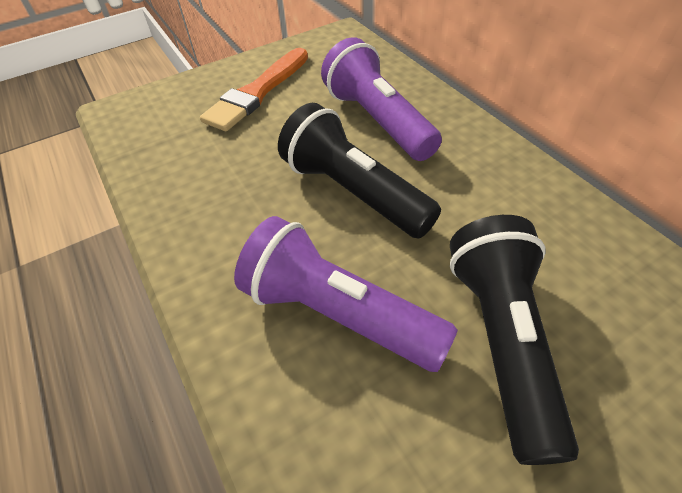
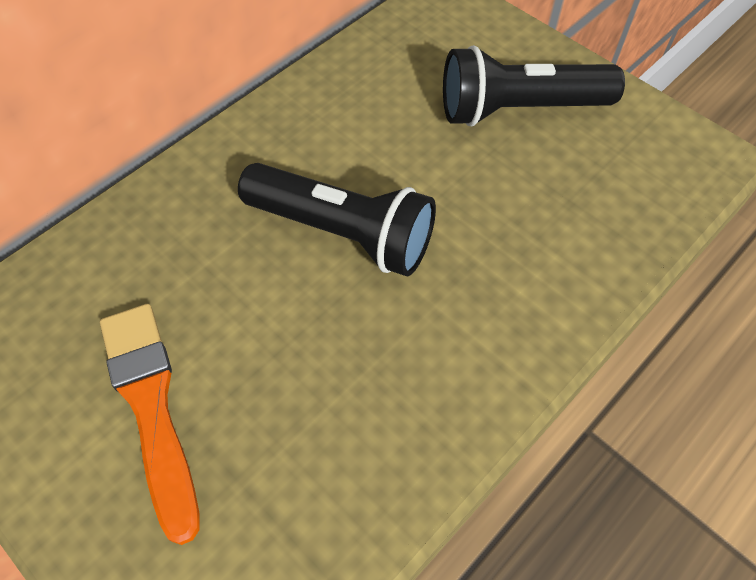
purple flashlight: 2 -> 0

